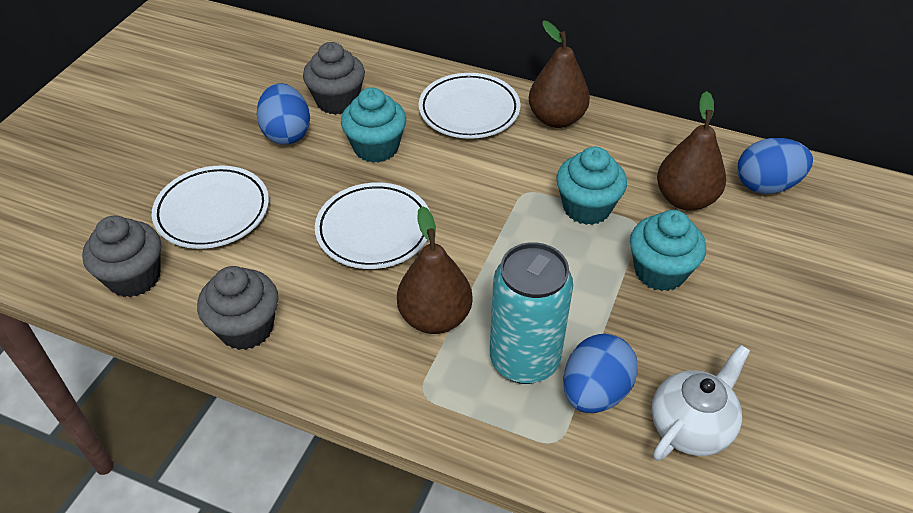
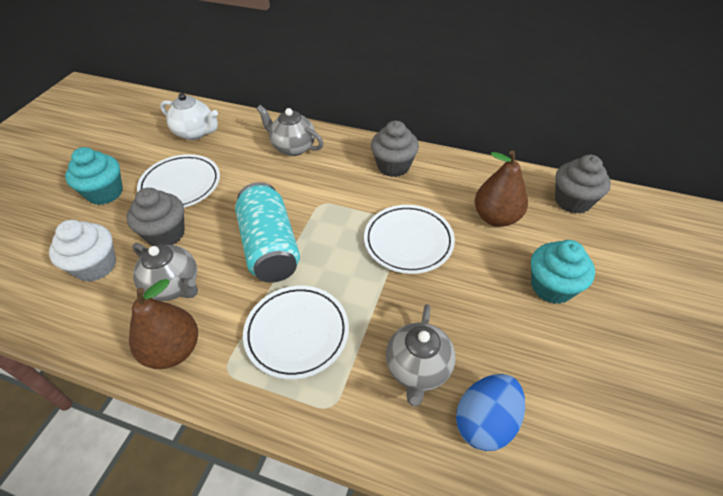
blue egg: 3 -> 1
brown pear: 3 -> 2
grey teapot: 0 -> 3
turquoise cupcake: 3 -> 2
white cupcake: 0 -> 1

